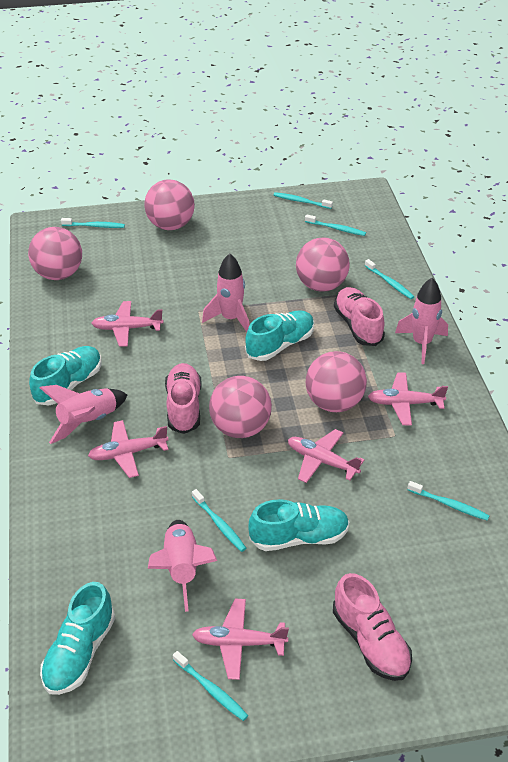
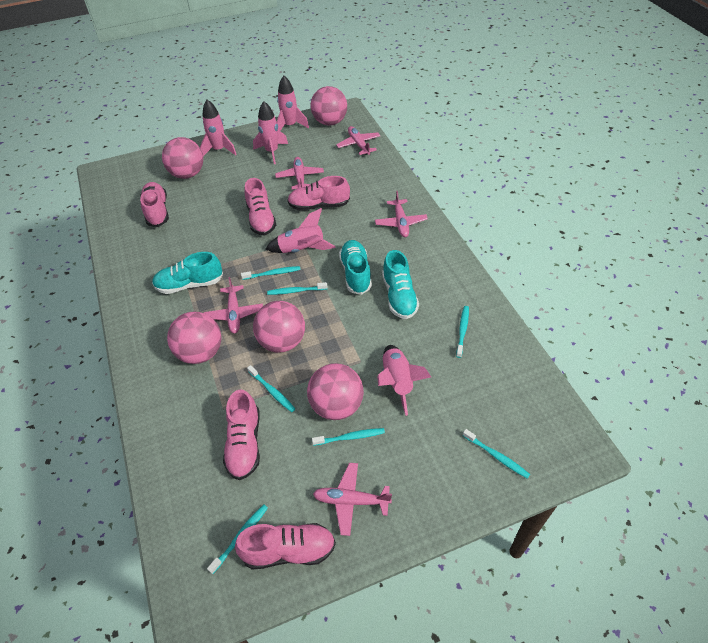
pink rocket: 4 -> 5
pink shoe: 3 -> 5
turquoise shoe: 4 -> 3

